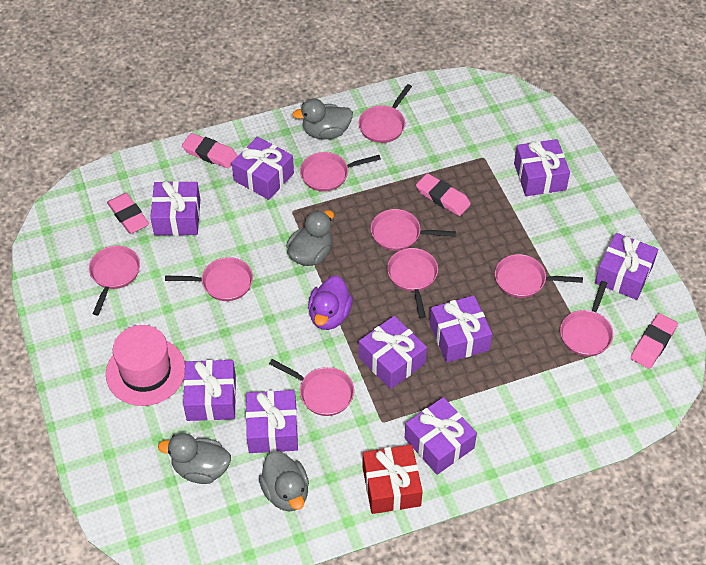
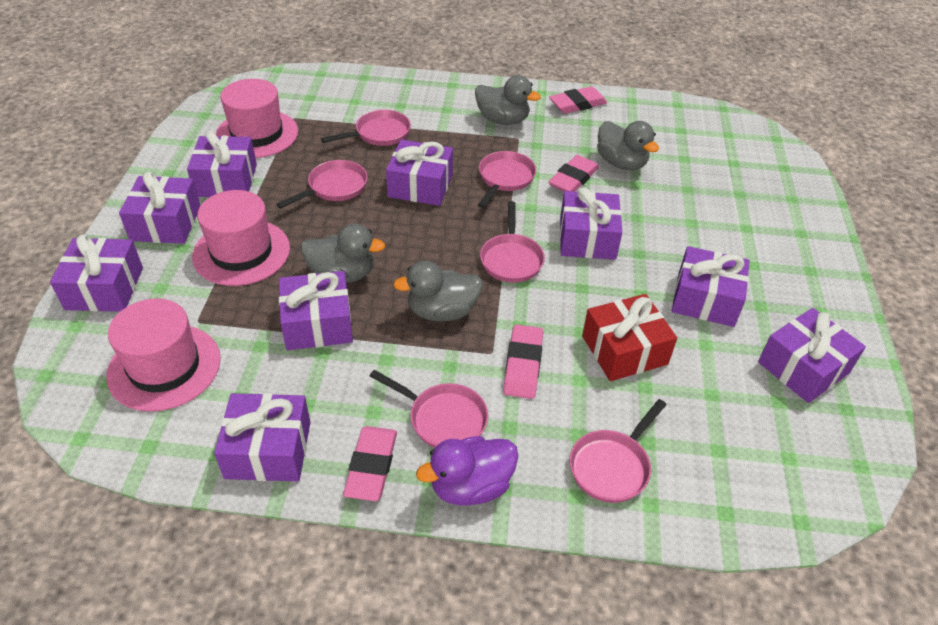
pink hat: 1 -> 3
pink pan: 9 -> 6

